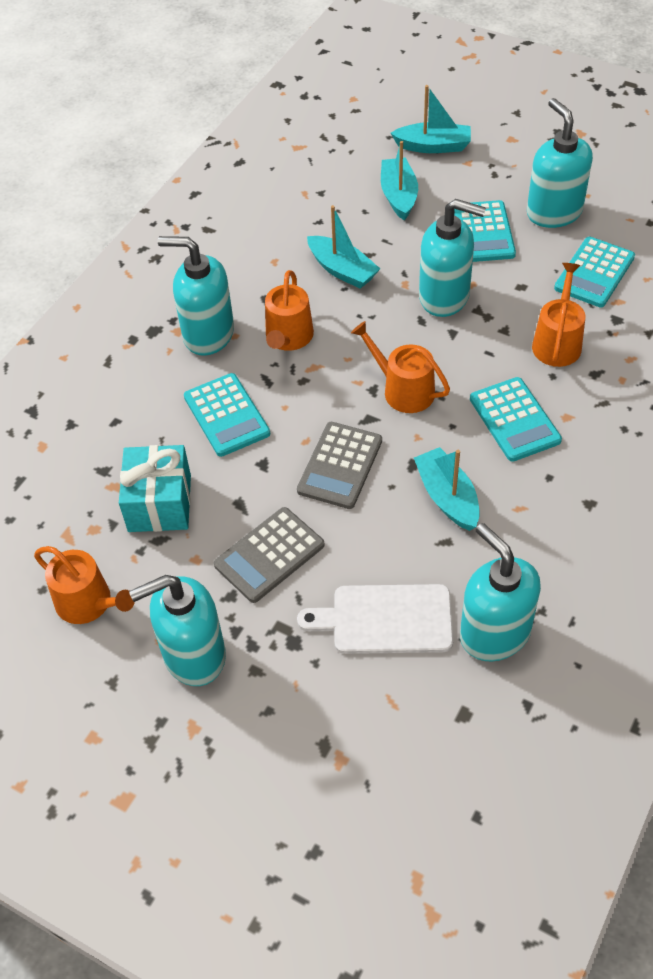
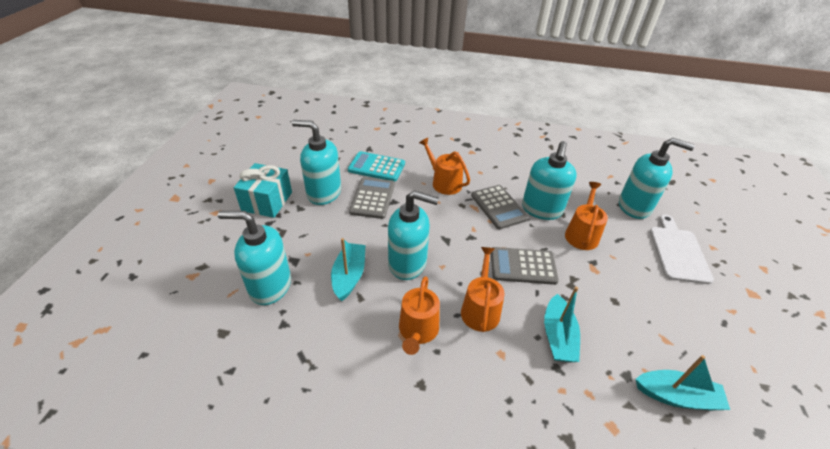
grey calculator: 2 -> 3
turquoise boat: 4 -> 3
turquoise calculator: 4 -> 1

